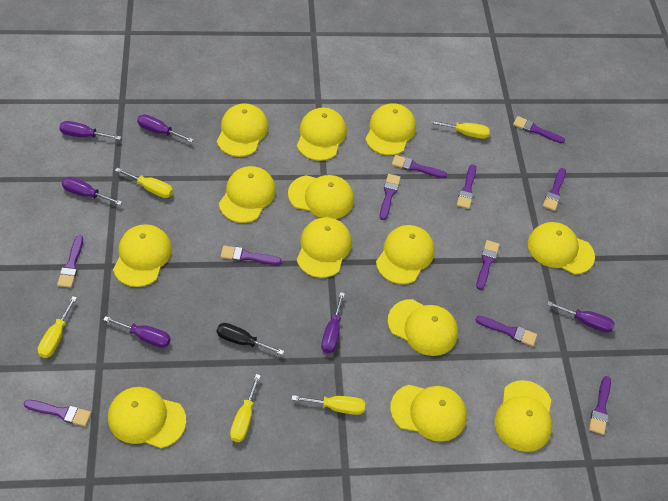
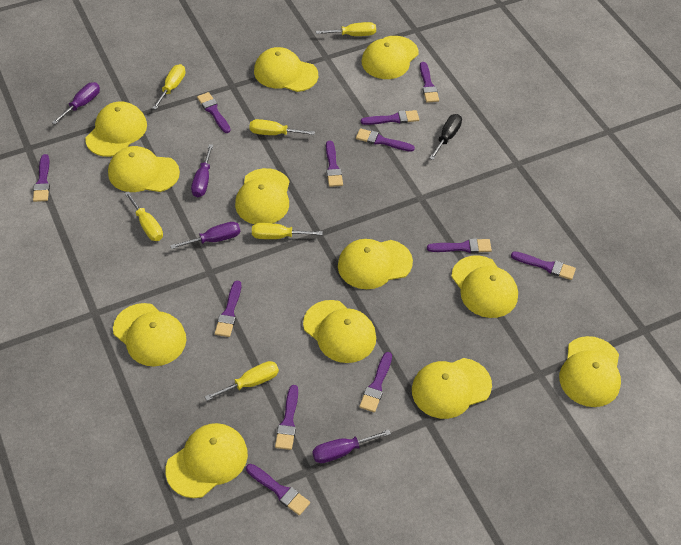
purple brush: 11 -> 12
purple screwdriver: 6 -> 4
yellow cap: 13 -> 12
yellow screwdriver: 5 -> 6

